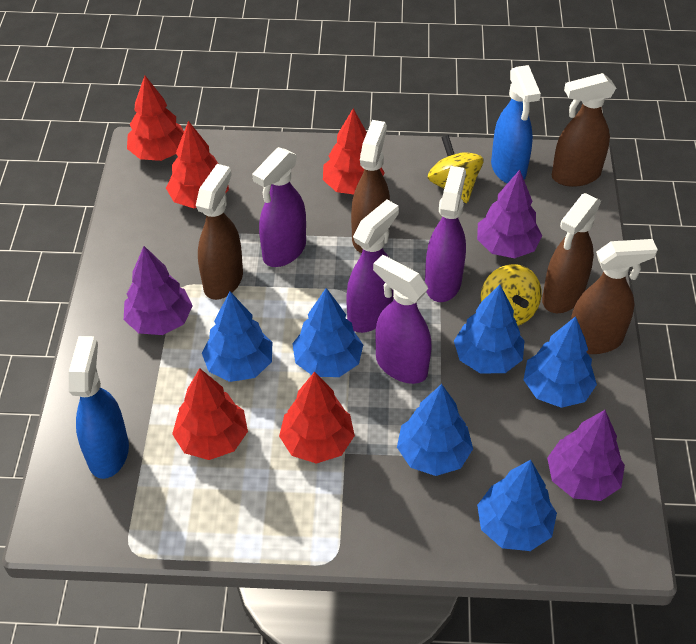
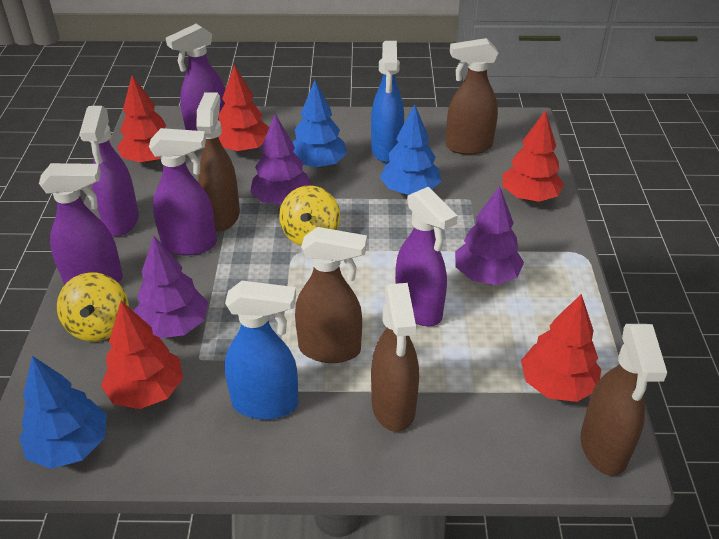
blue tree: 6 -> 3
purple spray bottle: 4 -> 5

